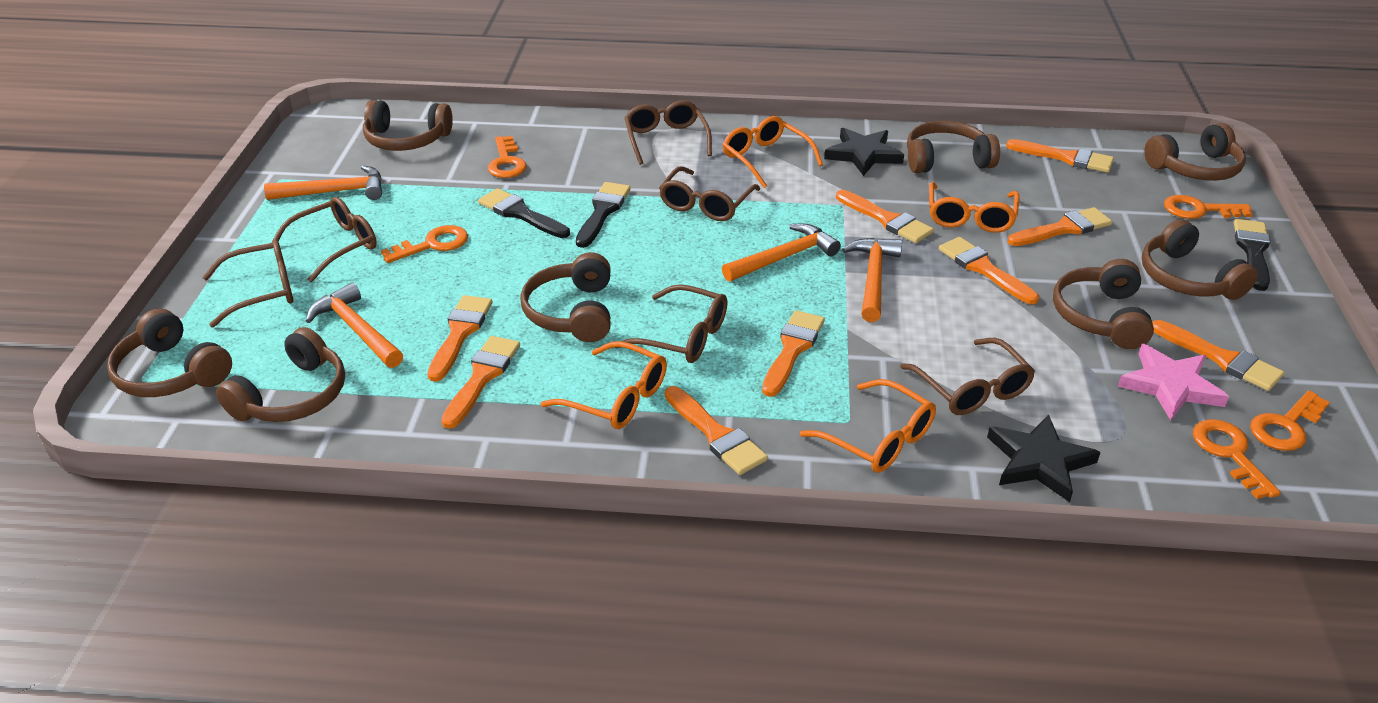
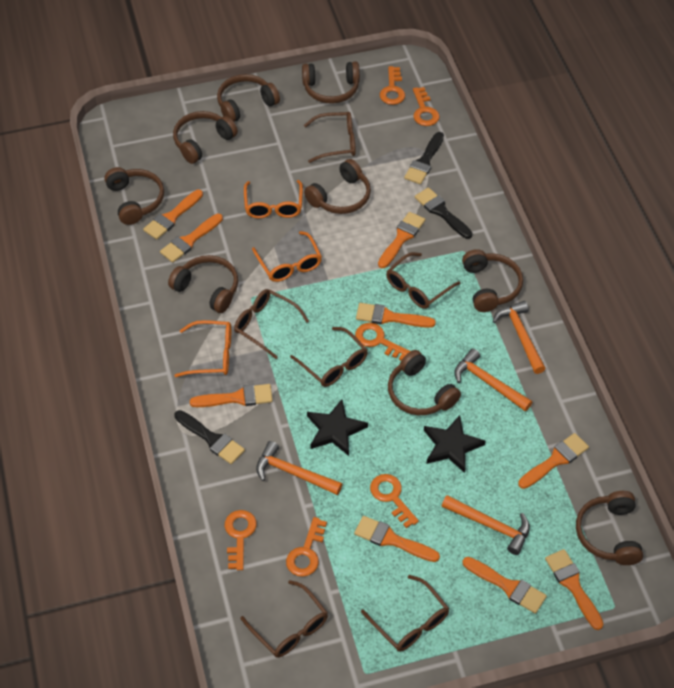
brown headphones: 8 -> 9
orange glasses: 4 -> 3
orange key: 5 -> 6
pink star: 1 -> 0

